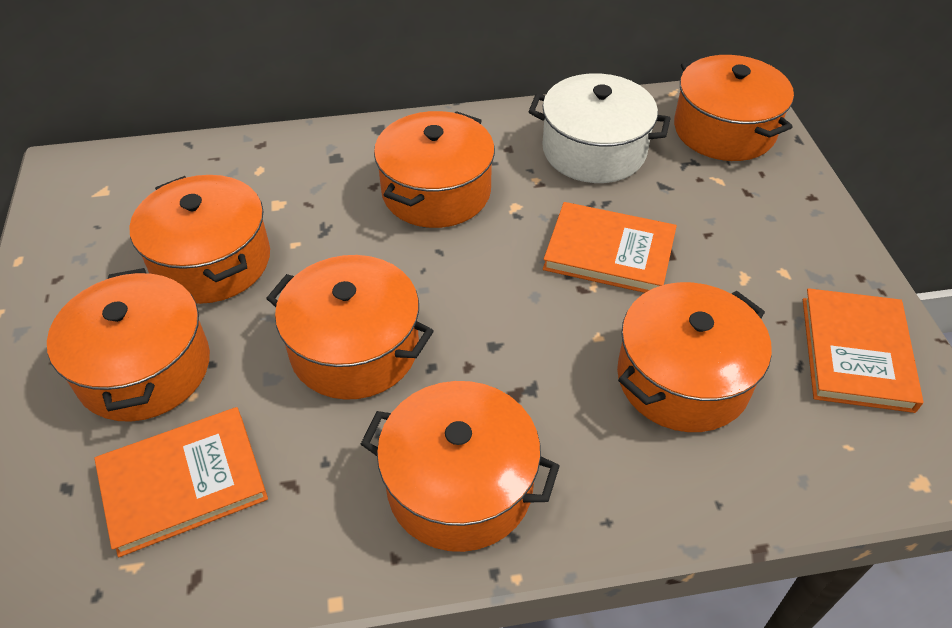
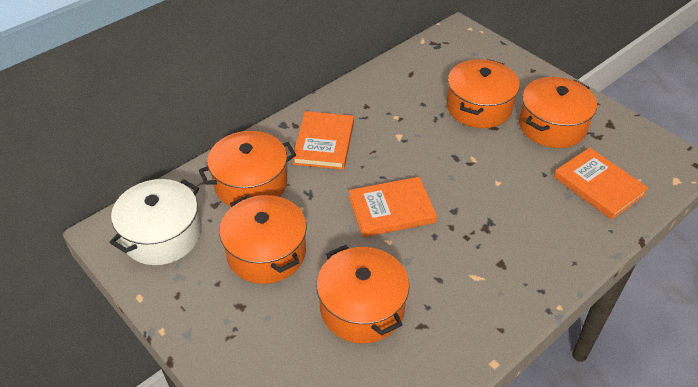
orange pot: 7 -> 5

